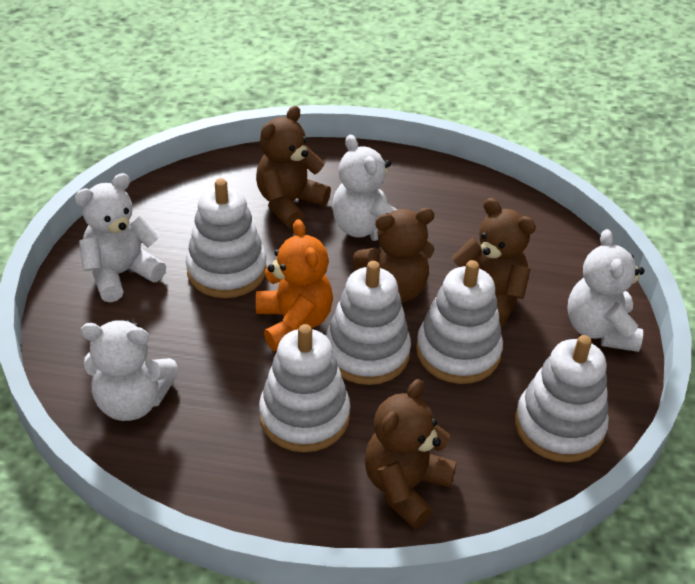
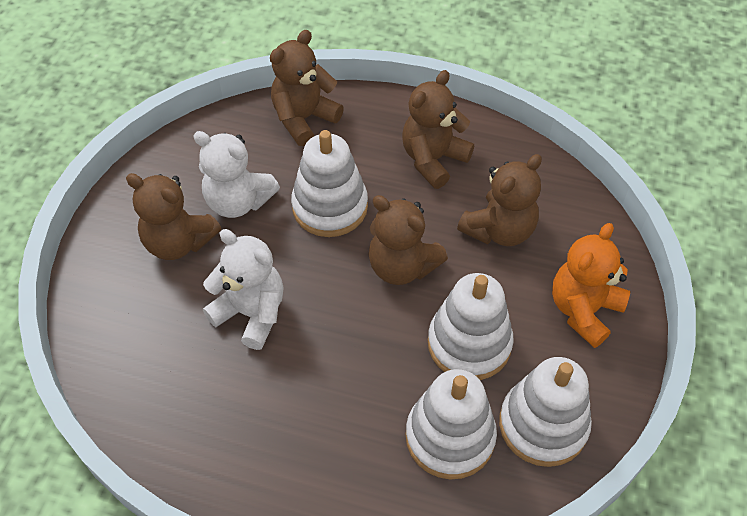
brown teddy bear: 4 -> 5
white stacking toy: 5 -> 4
white teddy bear: 4 -> 2

